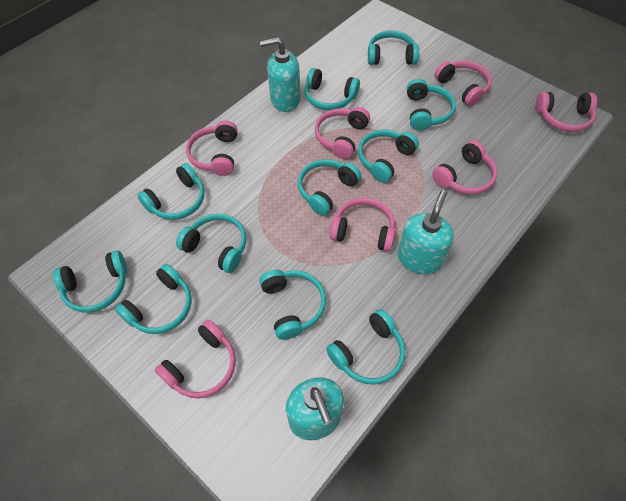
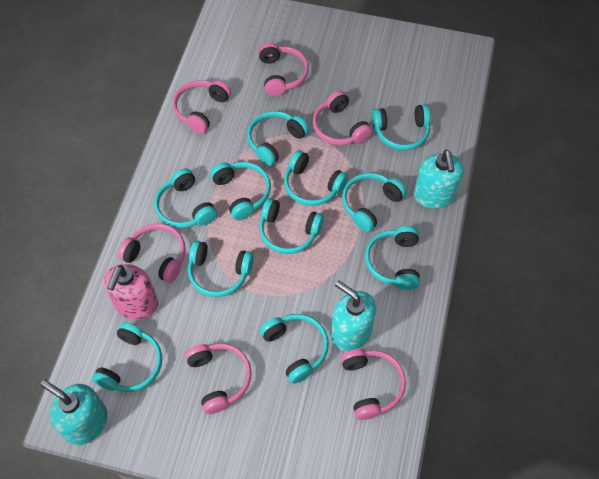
pink headphones: 7 -> 6
pink soap dispenser: 0 -> 1

